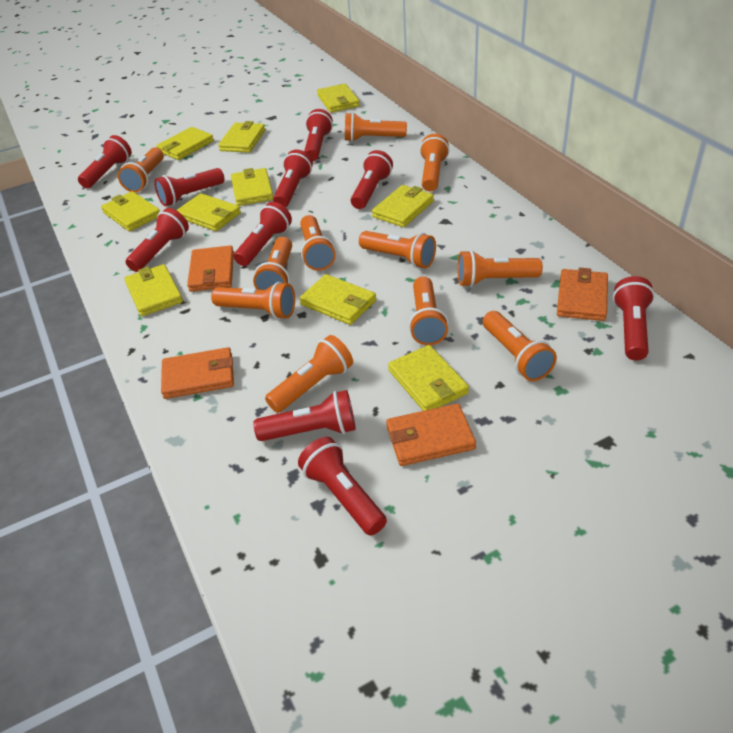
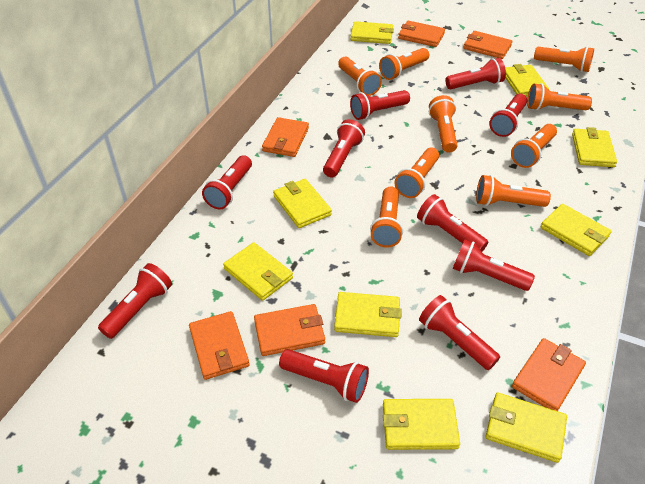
orange flashlight: 11 -> 9
orange wallet: 4 -> 6
yellow wallet: 10 -> 9

